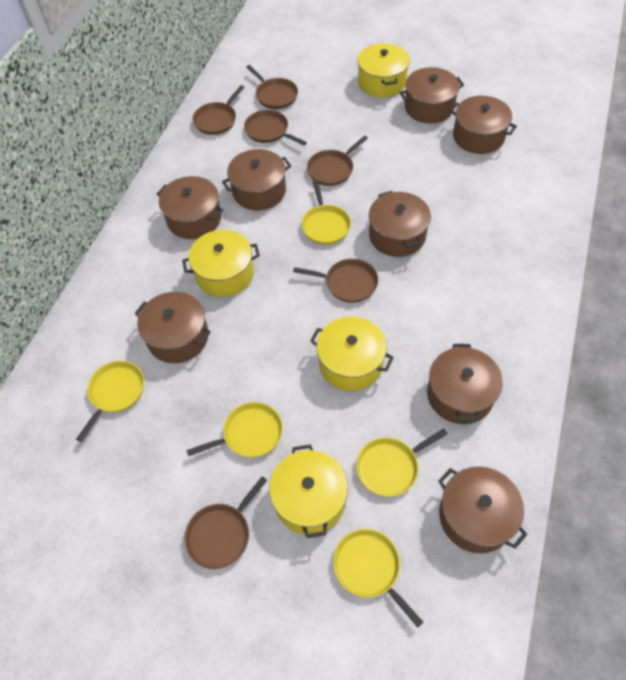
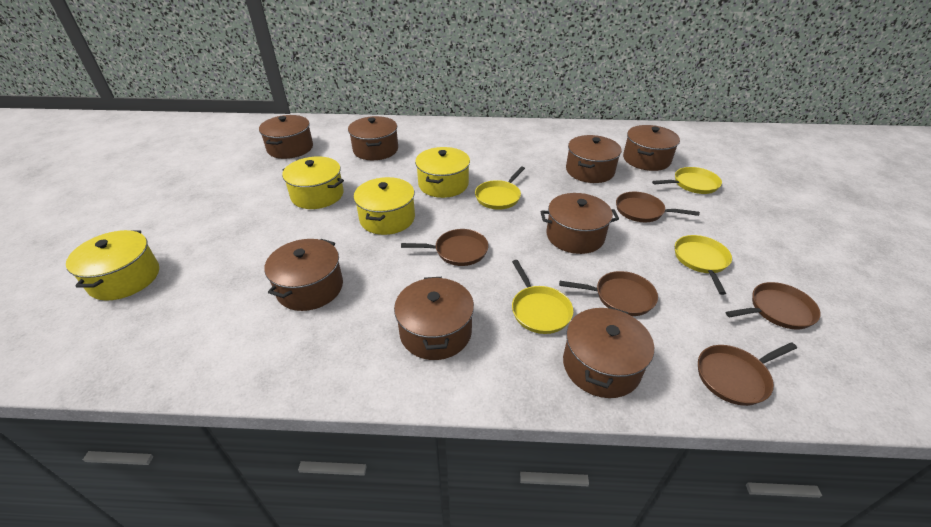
brown pan: 6 -> 5
yellow pan: 5 -> 4

